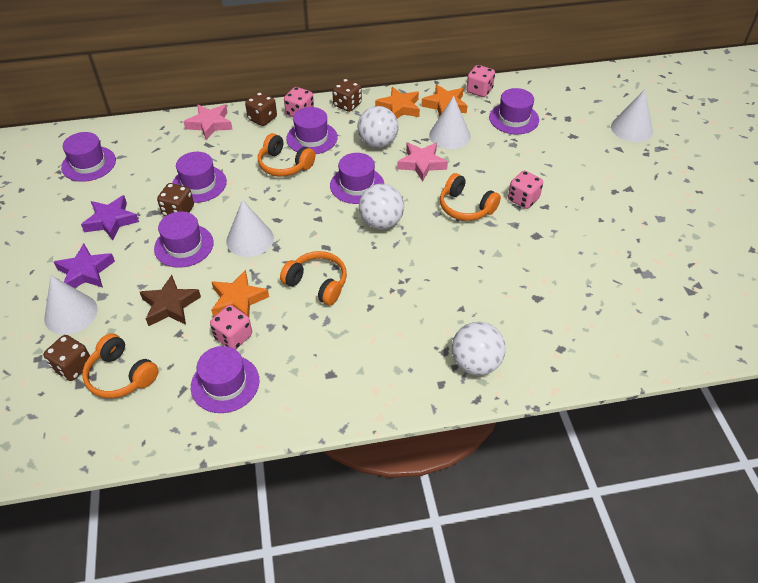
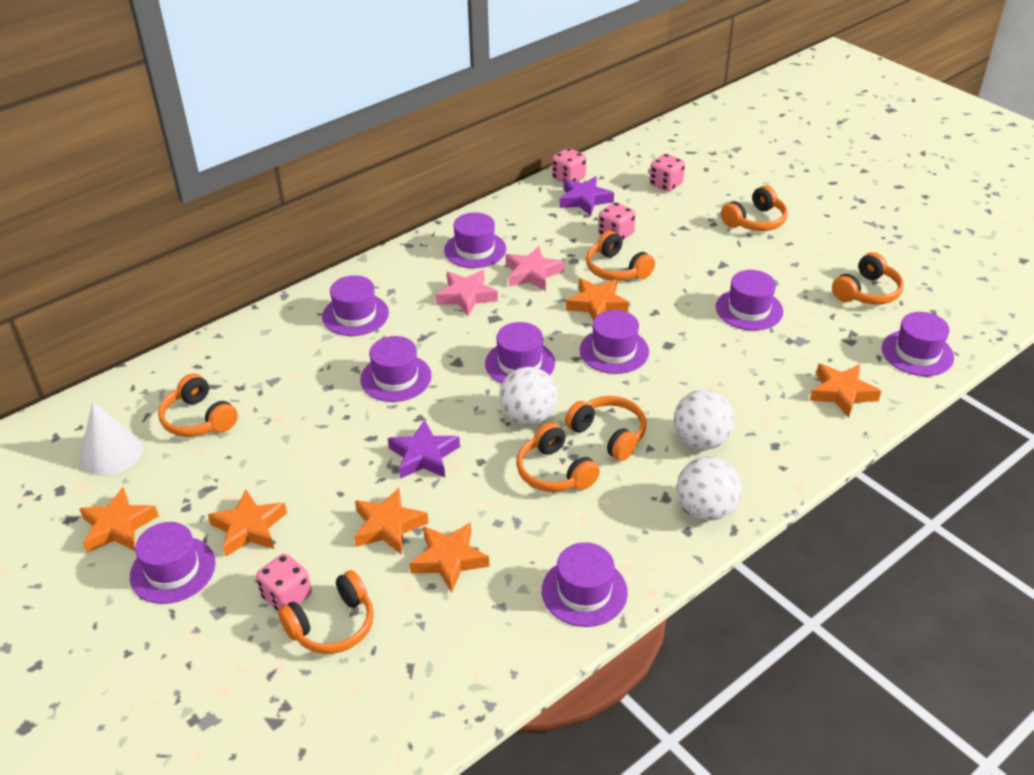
brown dice: 4 -> 0
brown star: 1 -> 0
orange headphones: 4 -> 7
orange star: 3 -> 6
purple hat: 7 -> 9
white cone: 4 -> 1

